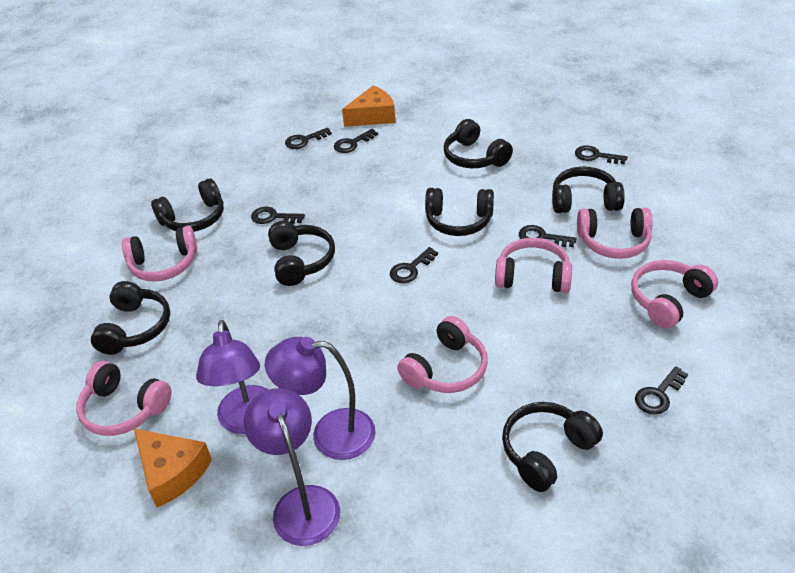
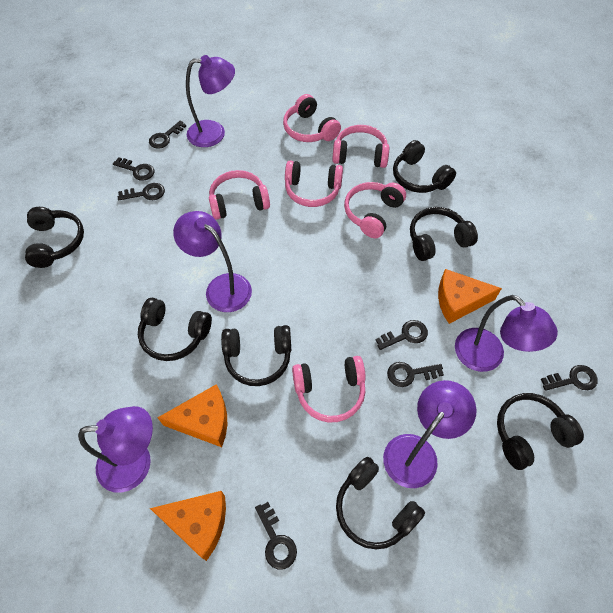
orange cheese: 2 -> 3
purple lamp: 3 -> 5

